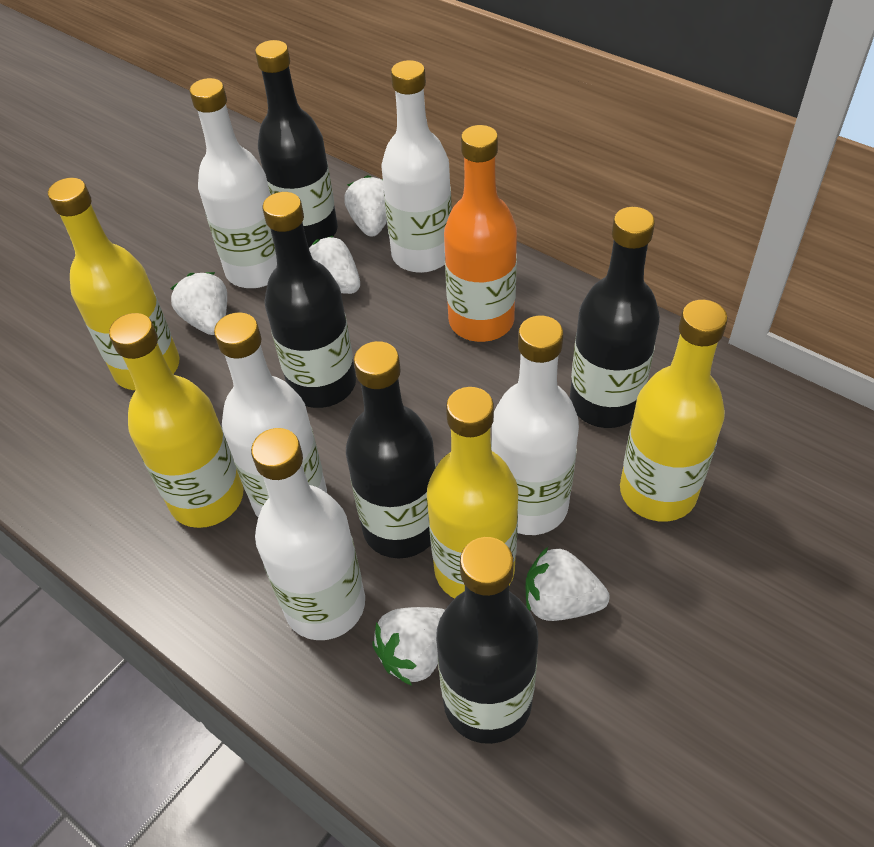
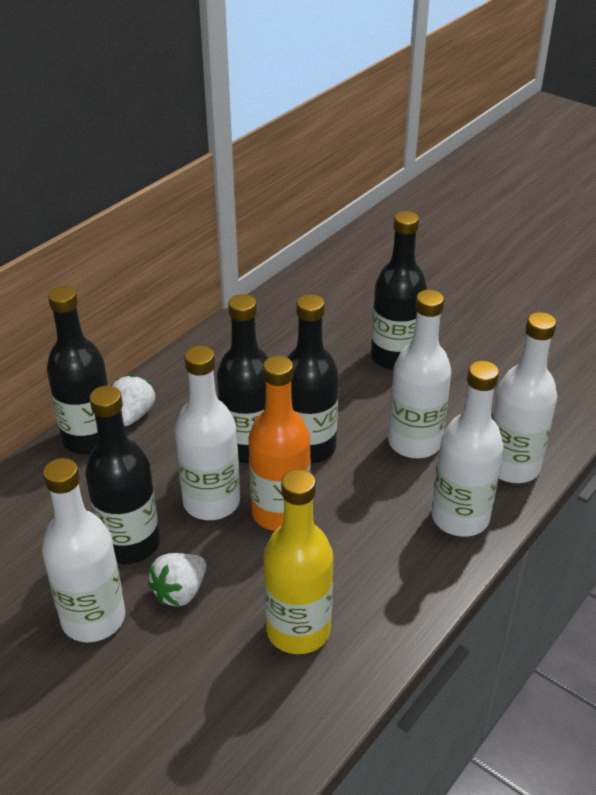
white strawberry: 5 -> 2
yellow bottle: 4 -> 1

